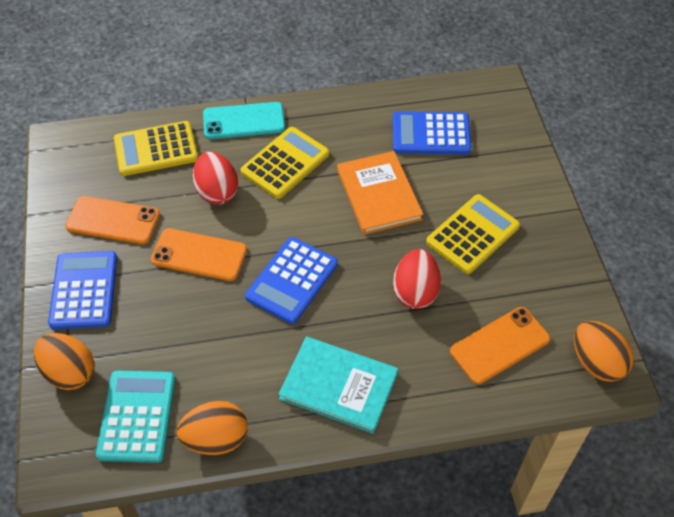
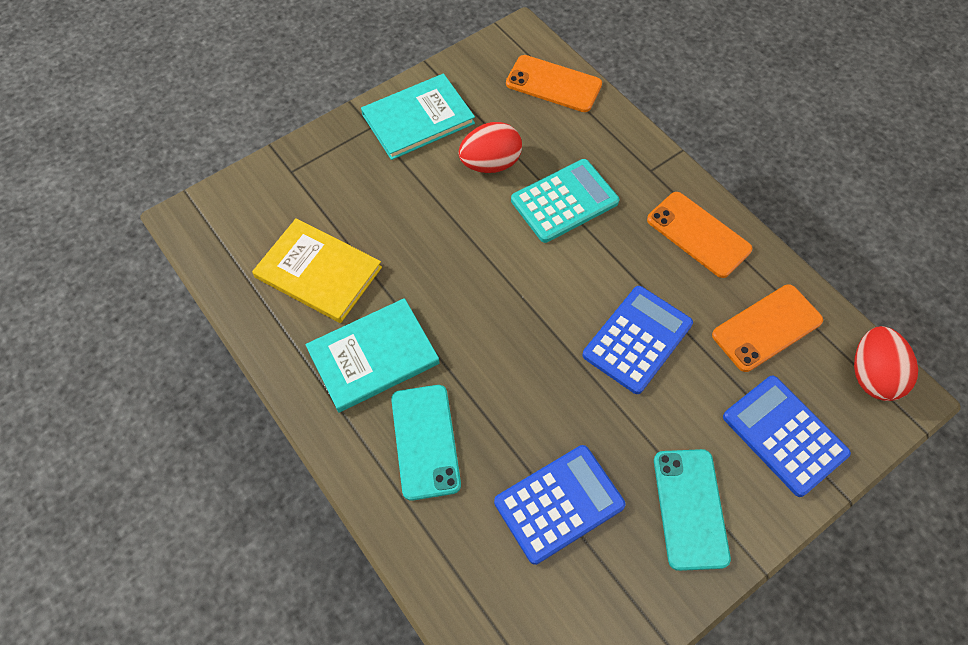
orange book: 1 -> 0
orange egg: 3 -> 0
turquoise book: 1 -> 2
turquoise phone: 1 -> 2
yellow book: 0 -> 1
yellow calculator: 3 -> 0

